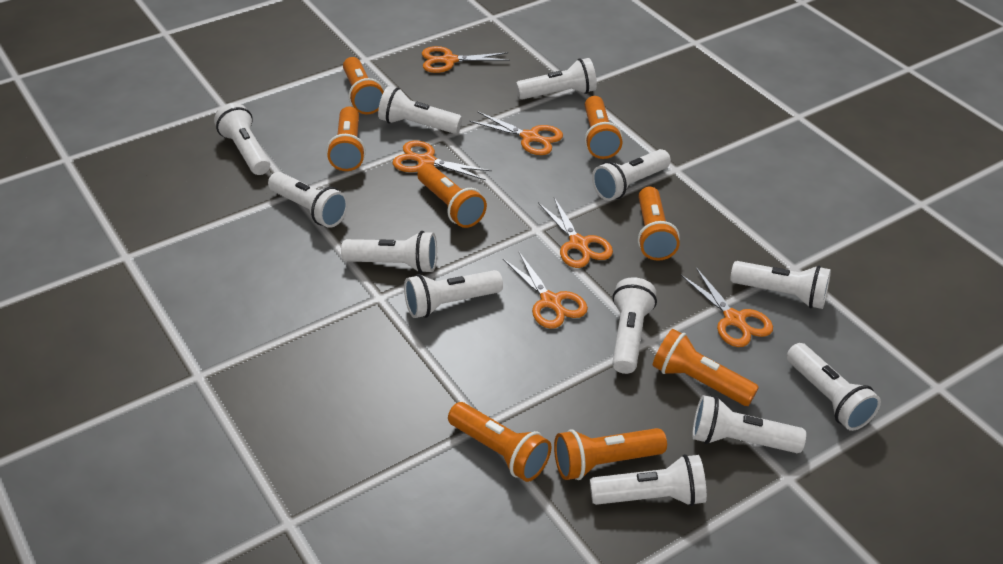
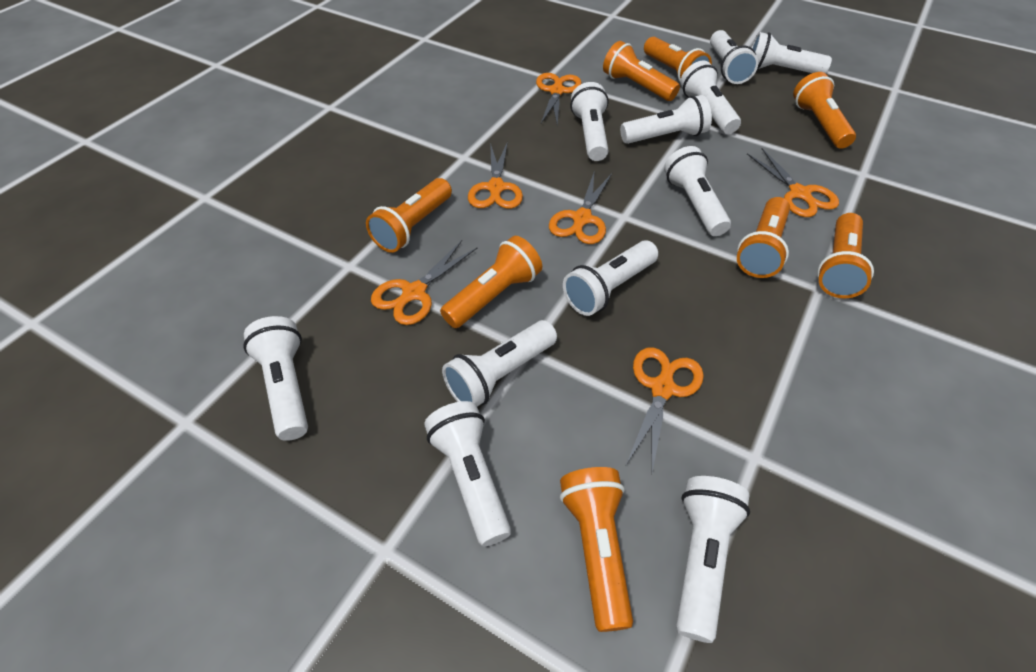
white flashlight: 12 -> 11

